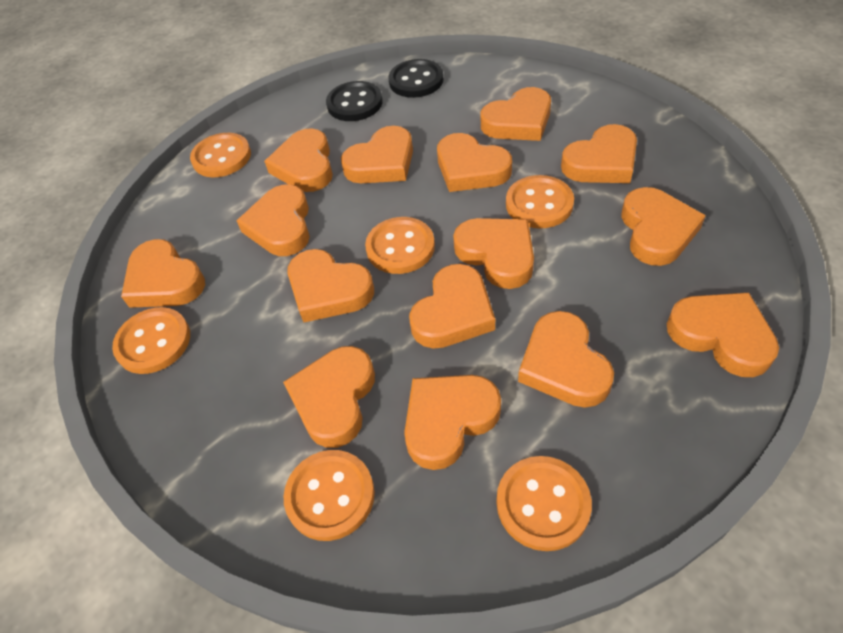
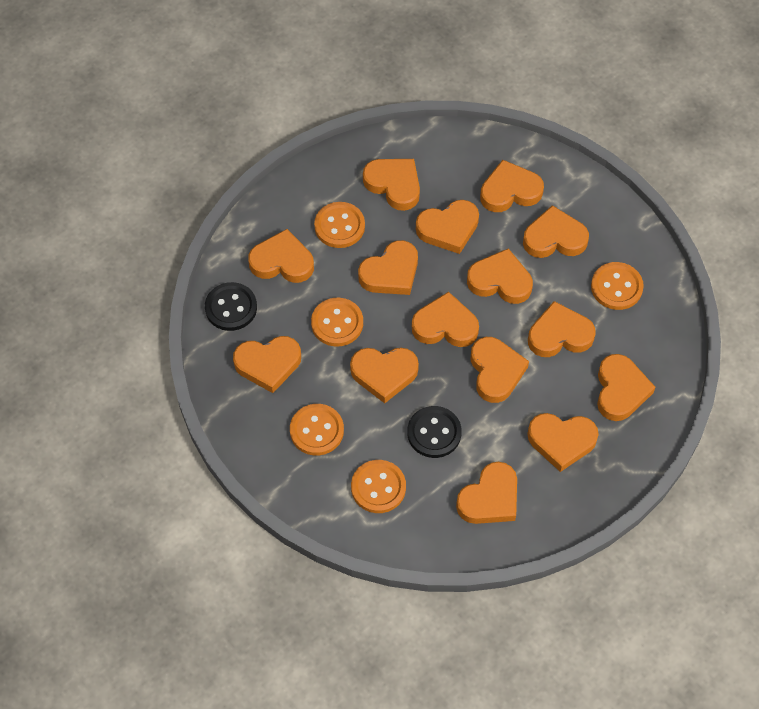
orange button: 6 -> 5

